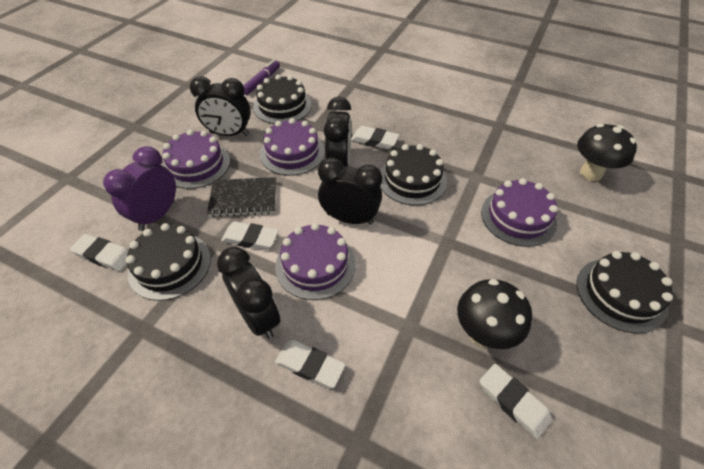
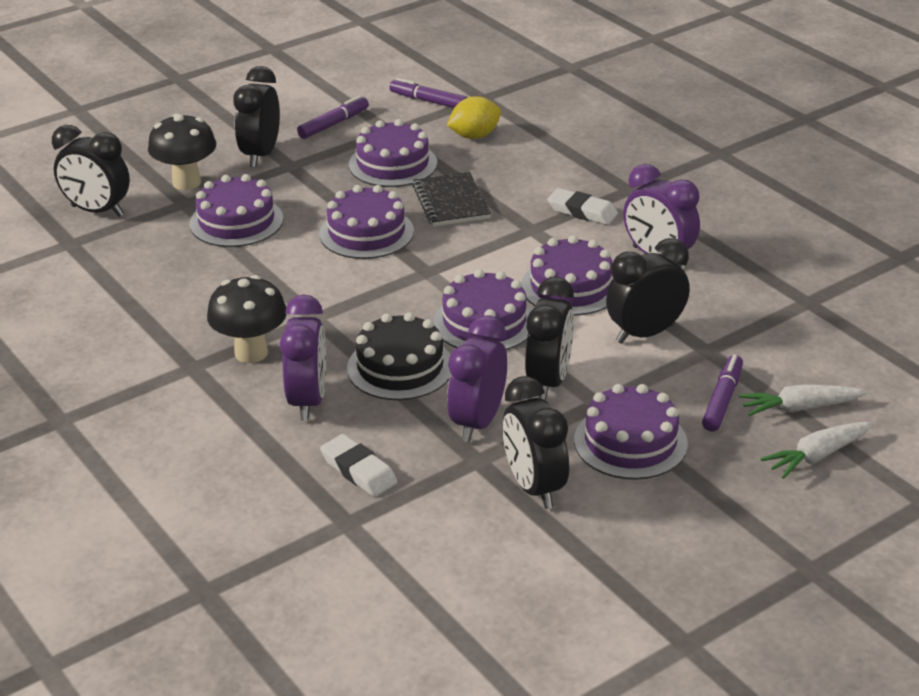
black cake: 4 -> 1
black clock: 4 -> 5
purple cake: 4 -> 6
purple clock: 1 -> 3
purple marker: 1 -> 3
white carrot: 0 -> 2
white eraser: 5 -> 2
yellow lemon: 0 -> 1

